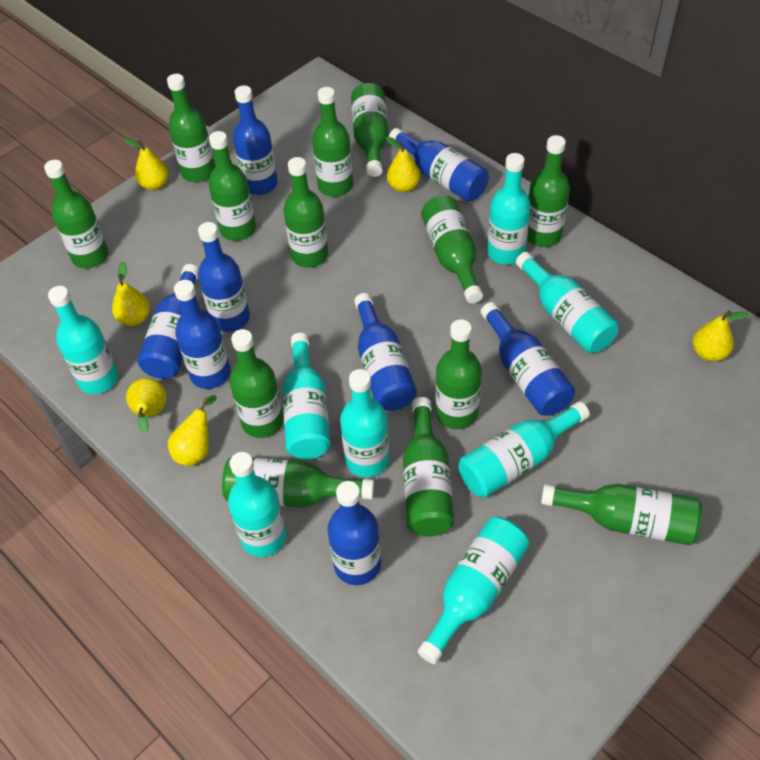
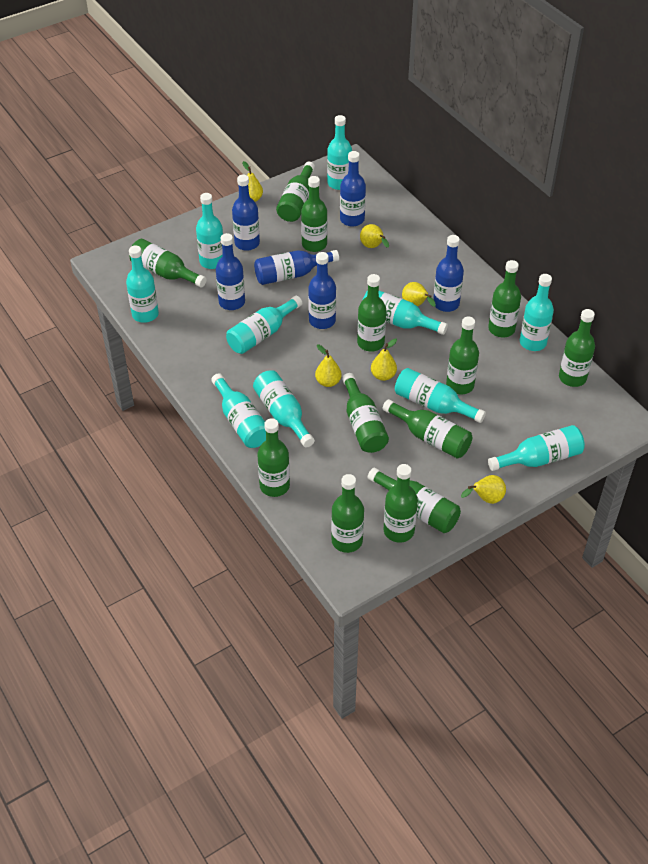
blue bottle: 8 -> 6
turquoise bottle: 8 -> 10

